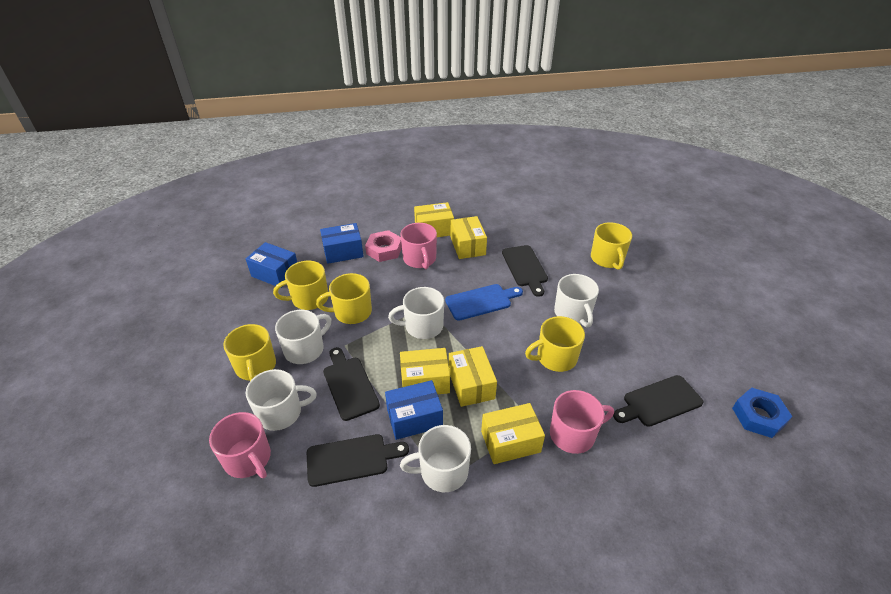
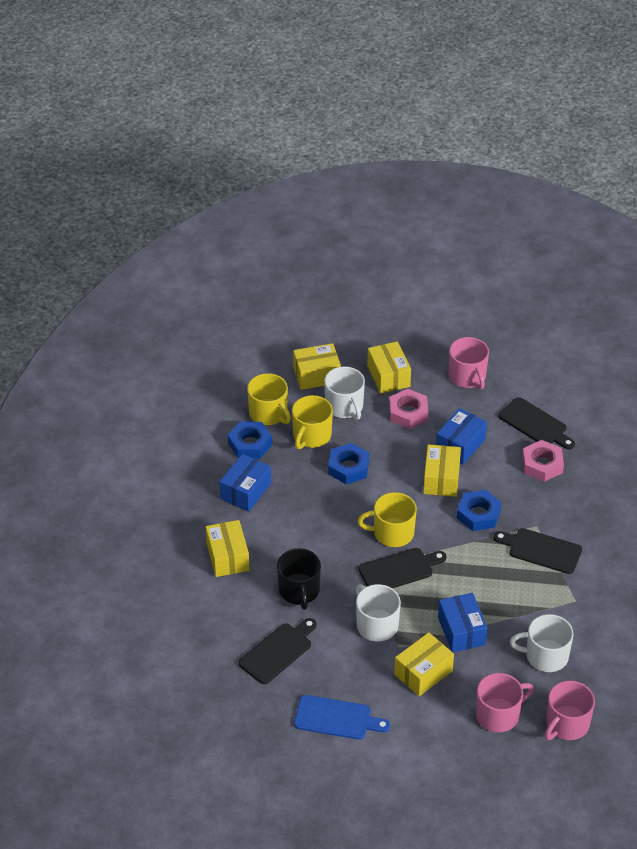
black mug: 0 -> 1
blue nut: 1 -> 3
pink nut: 1 -> 2
white mug: 5 -> 3
yellow mug: 5 -> 3

